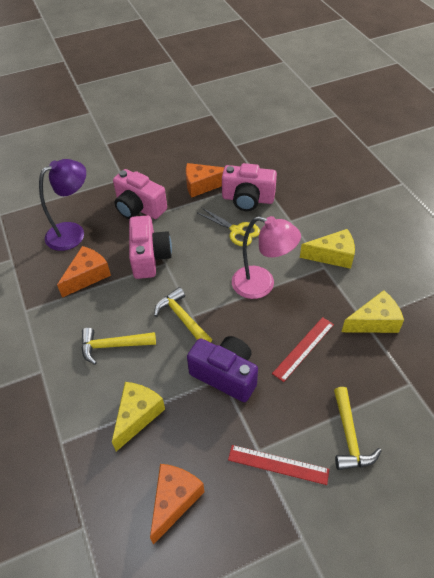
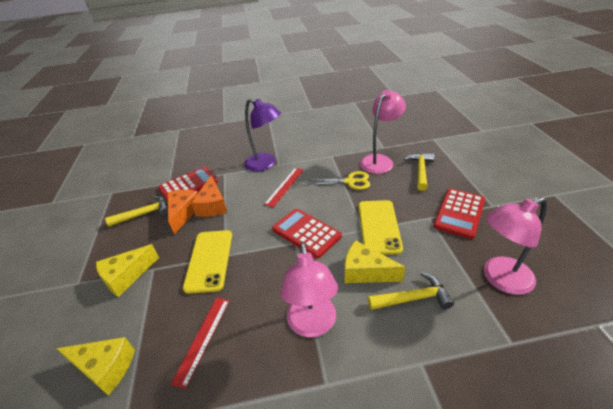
orange cheese: 3 -> 2
pink camera: 3 -> 0
pink lamp: 1 -> 3
purple camera: 1 -> 0
red calculator: 0 -> 3
yellow phone: 0 -> 2

